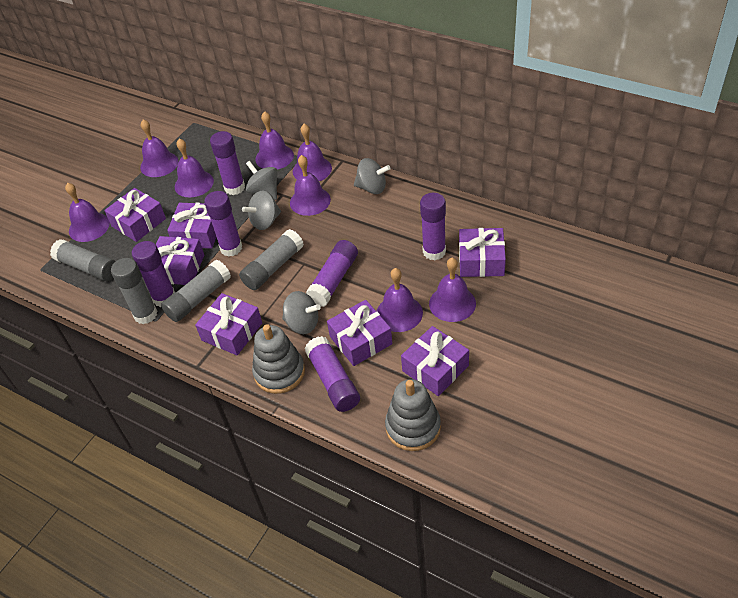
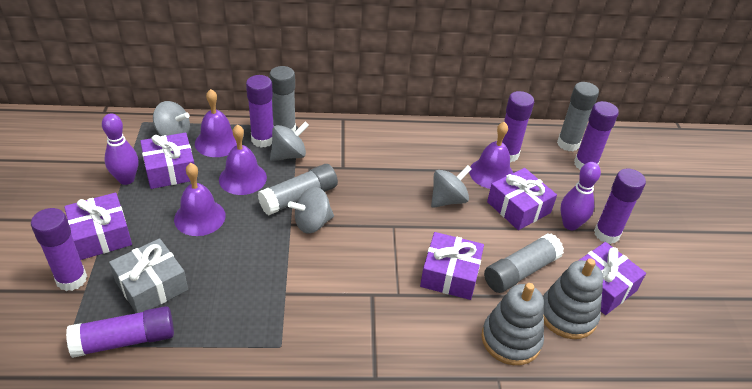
grey gift: 0 -> 1
purple bell: 8 -> 4
purple bowling pin: 0 -> 2
purple gift: 7 -> 5

